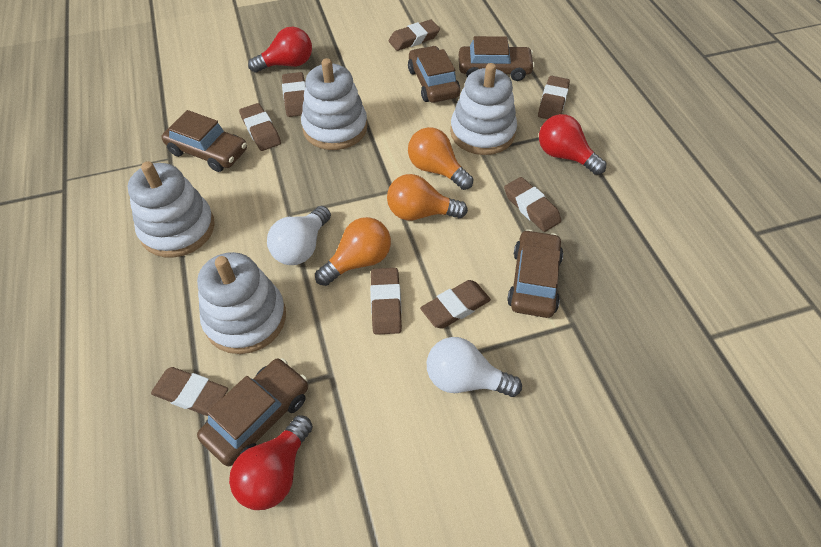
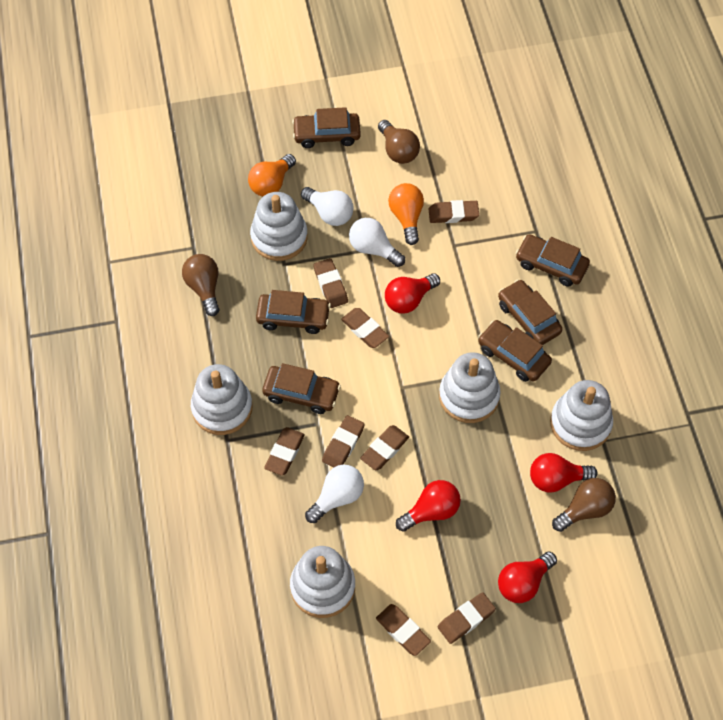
brown car: 5 -> 6
brown light bulb: 0 -> 3
orange light bulb: 3 -> 2
red light bulb: 3 -> 4
white light bulb: 2 -> 3
white stacking toy: 4 -> 5

